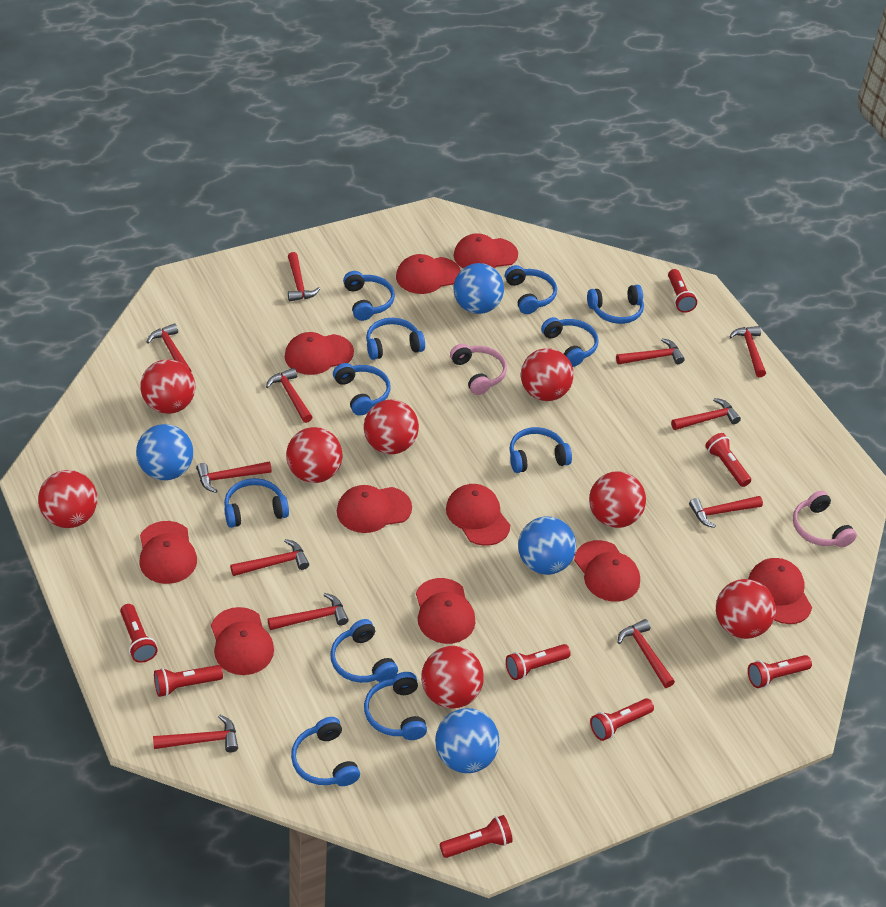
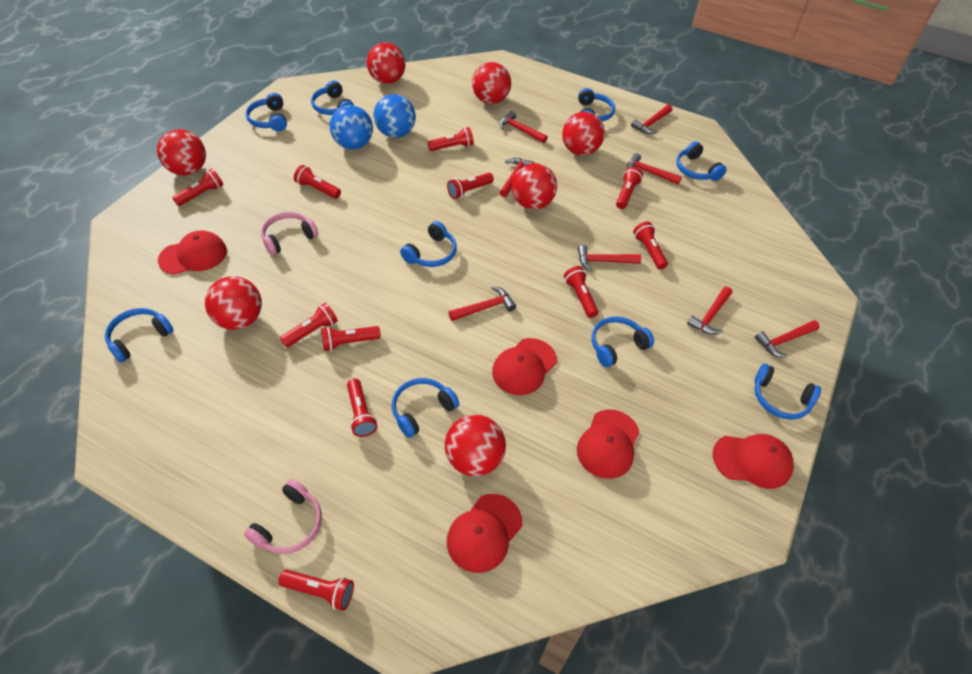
blue ball: 4 -> 2
blue headphones: 11 -> 9
red ball: 8 -> 7
red cap: 10 -> 5
red flashlight: 8 -> 11
red hammer: 12 -> 8

